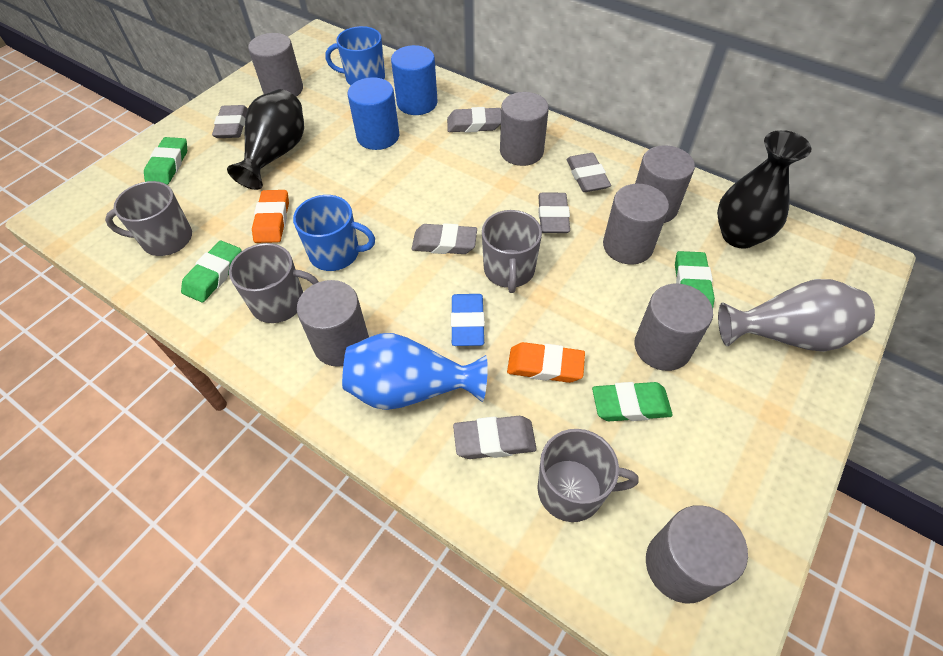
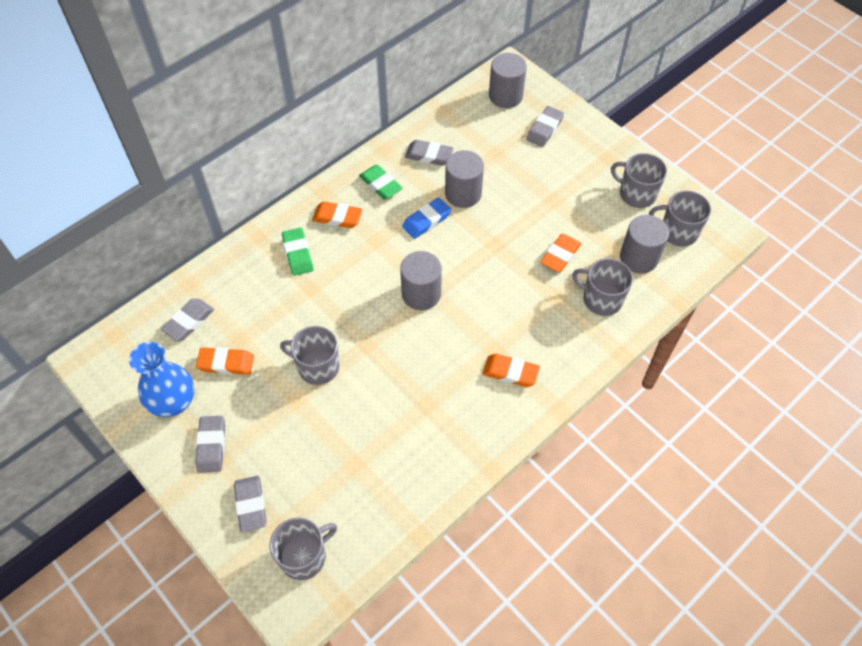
black vase: 2 -> 0
blue cylinder: 2 -> 0
blue mug: 2 -> 0
green eraser: 4 -> 2
grey cylinder: 7 -> 4
grey eraser: 6 -> 5
grey mug: 4 -> 5
grey vase: 1 -> 0
orange eraser: 2 -> 4

